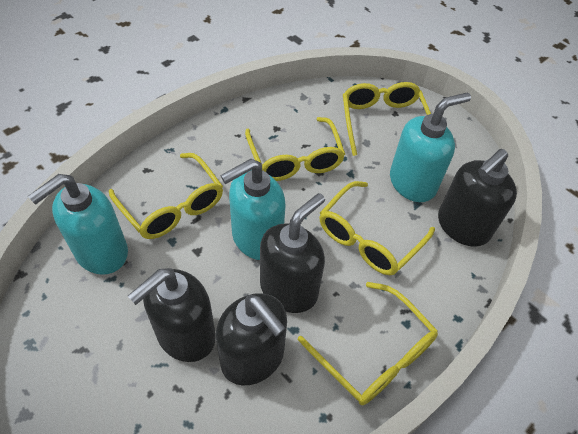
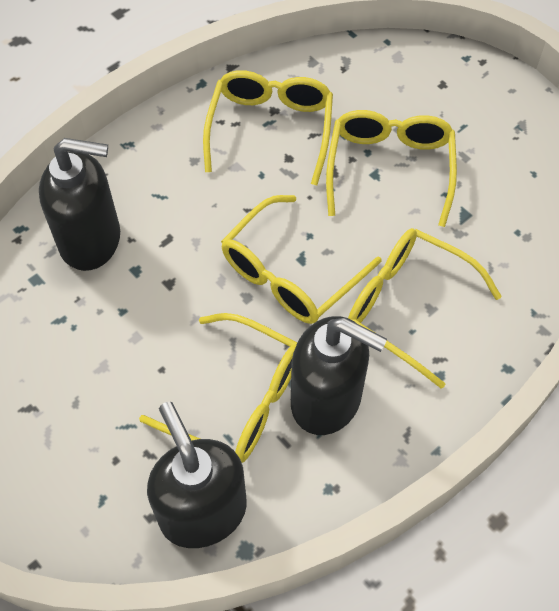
black soap dispenser: 4 -> 3
turquoise soap dispenser: 3 -> 0

